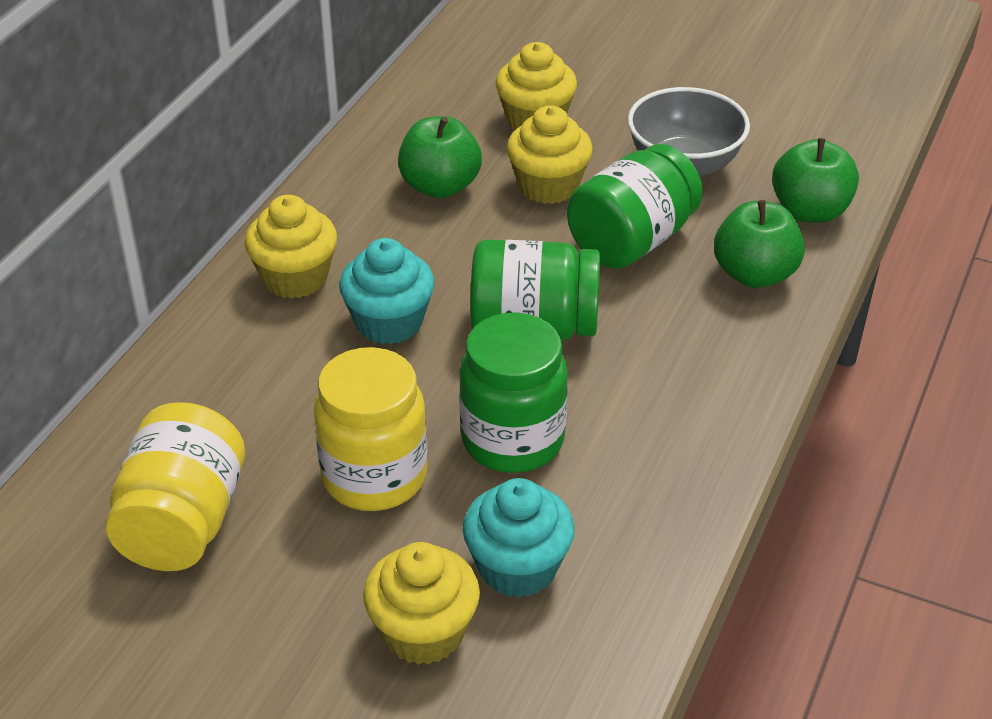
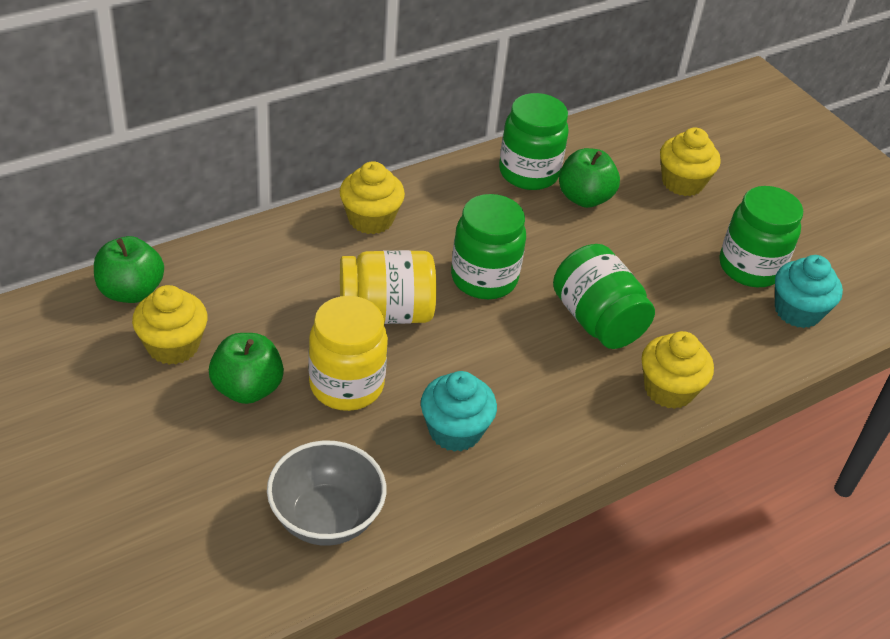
green jar: 3 -> 4

